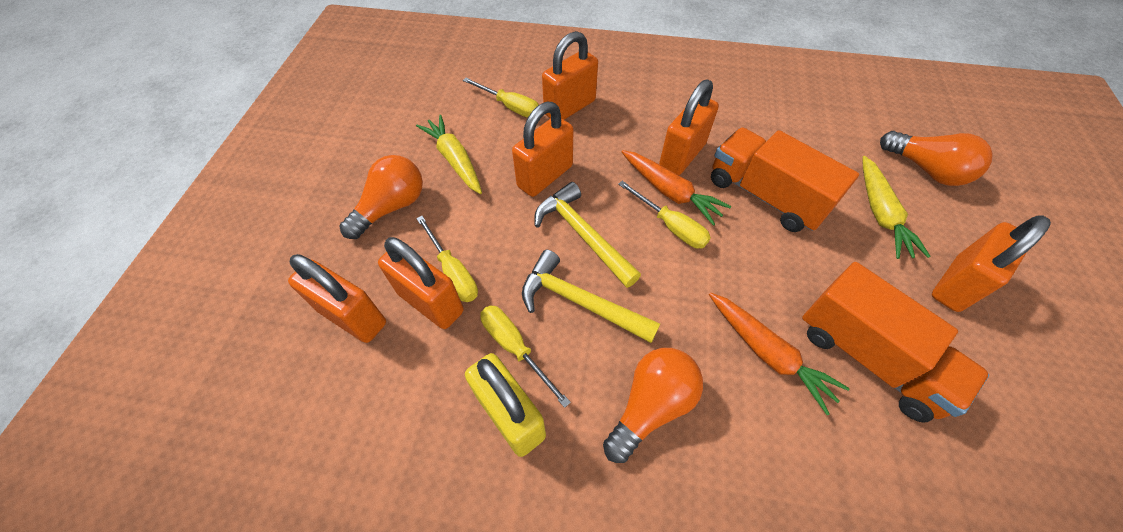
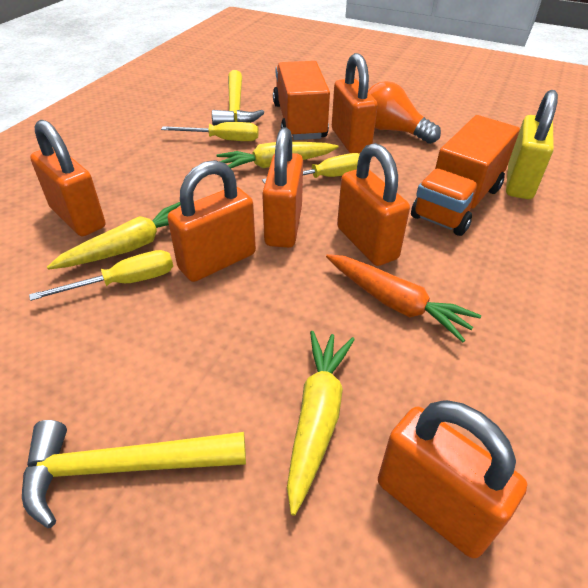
orange carrot: 2 -> 1
orange light bulb: 3 -> 1
yellow carrot: 2 -> 3
yellow screwdriver: 4 -> 3

